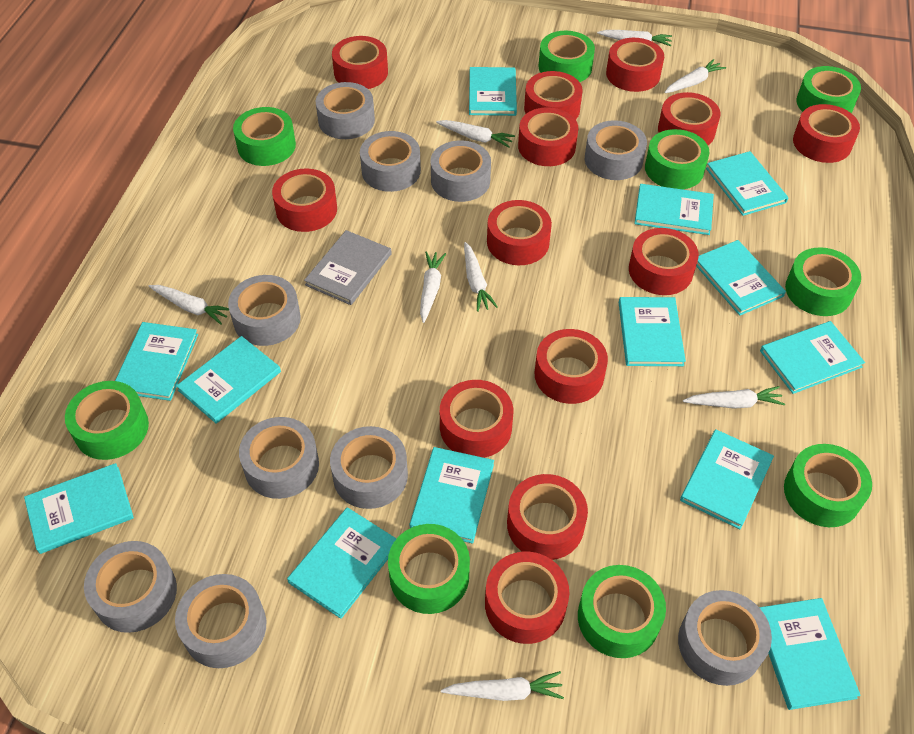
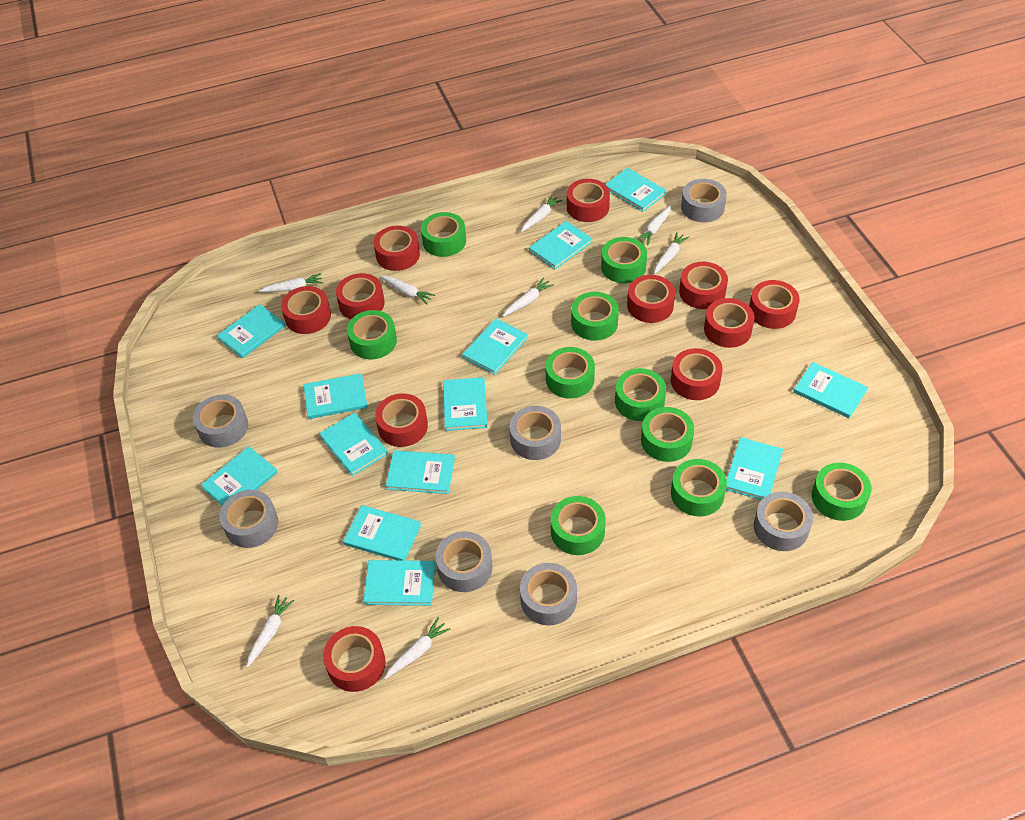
green tape: 9 -> 10
grey book: 1 -> 0
grey tape: 10 -> 7
red tape: 13 -> 11

